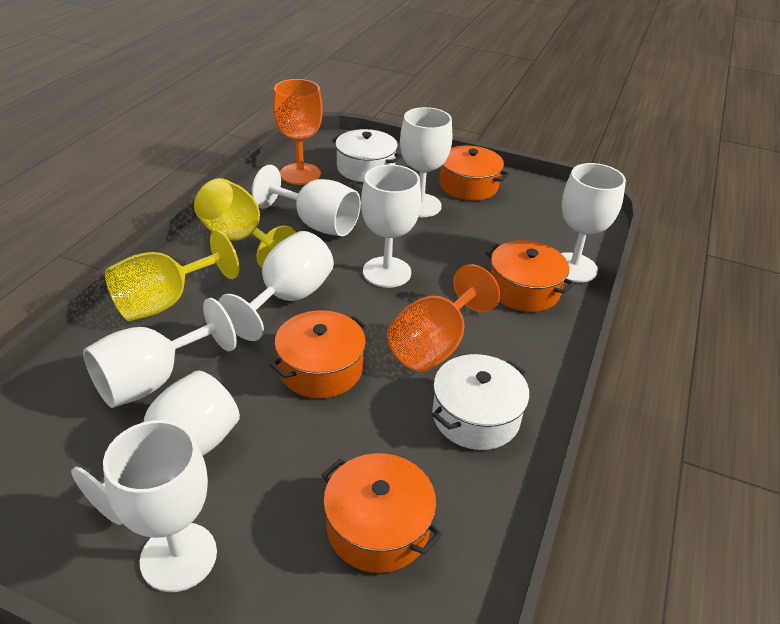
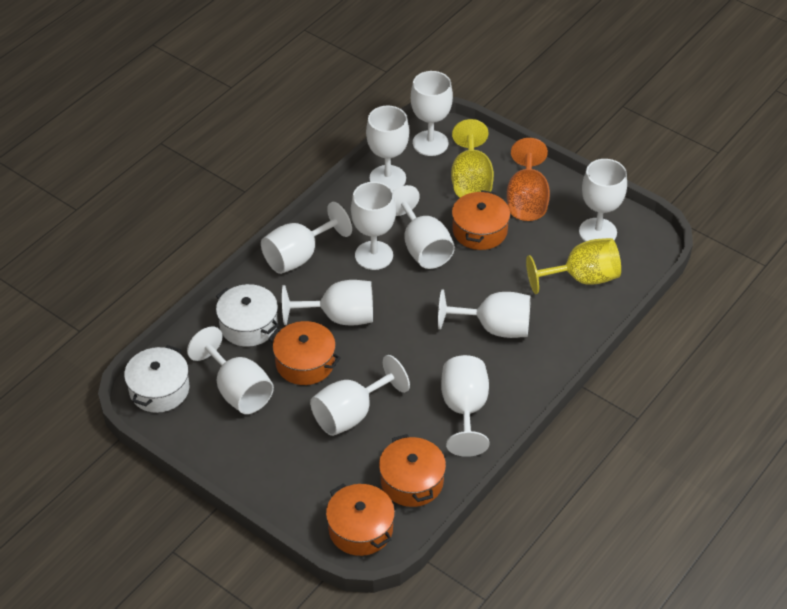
orange goblet: 2 -> 1
white goblet: 8 -> 11

